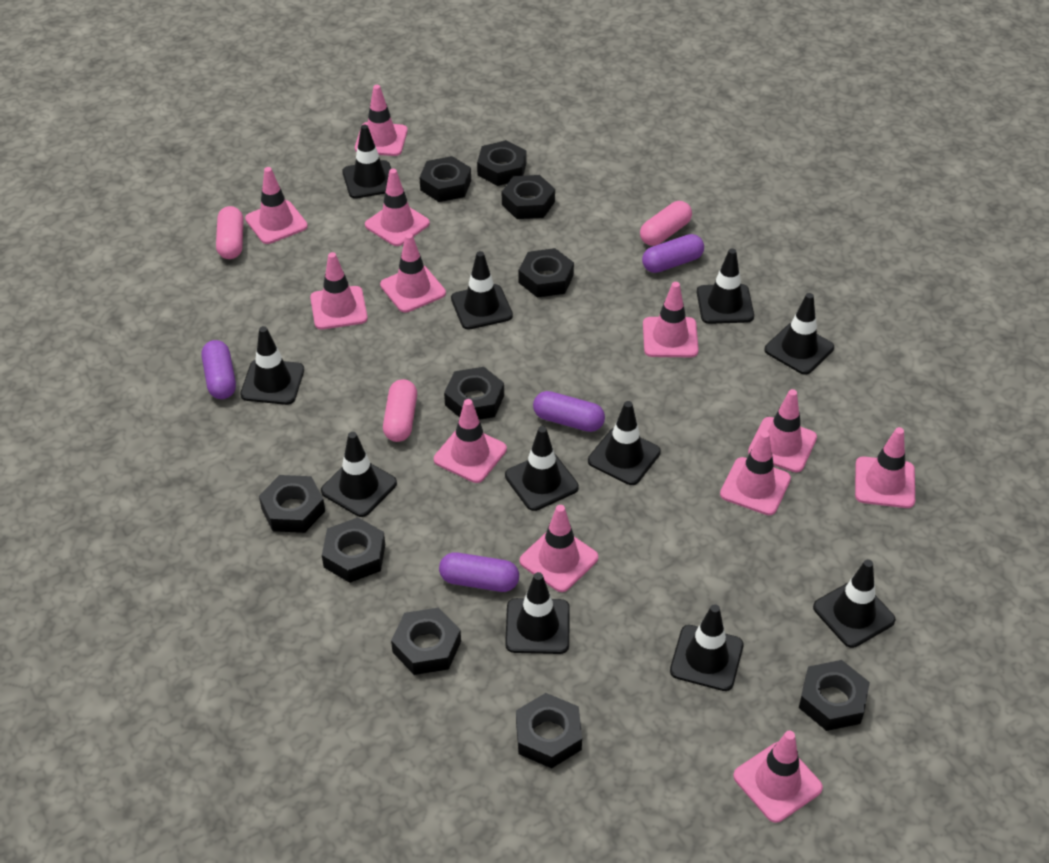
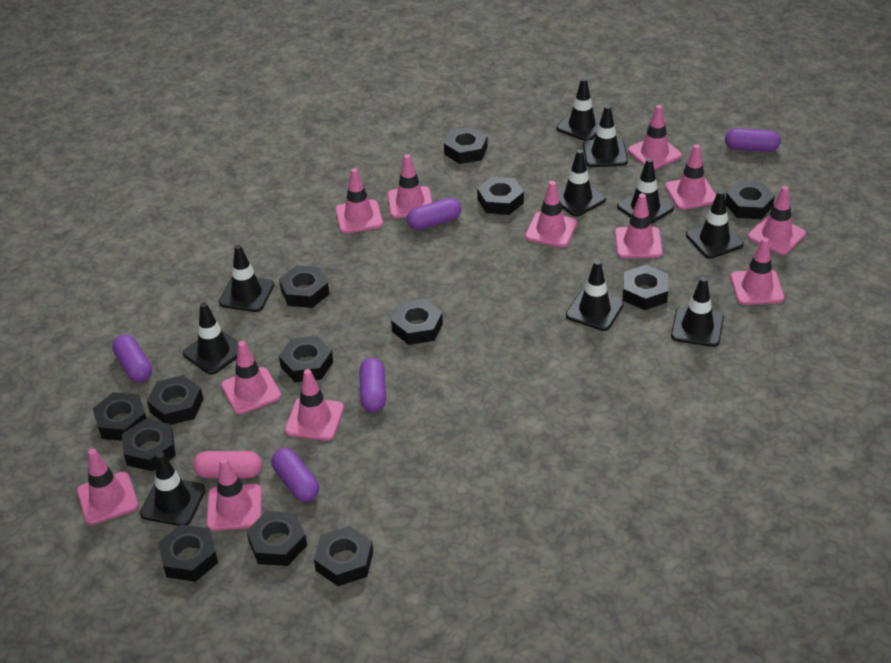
black nut: 10 -> 13
black traffic cone: 11 -> 10
pink capsule: 3 -> 1
purple capsule: 4 -> 5

